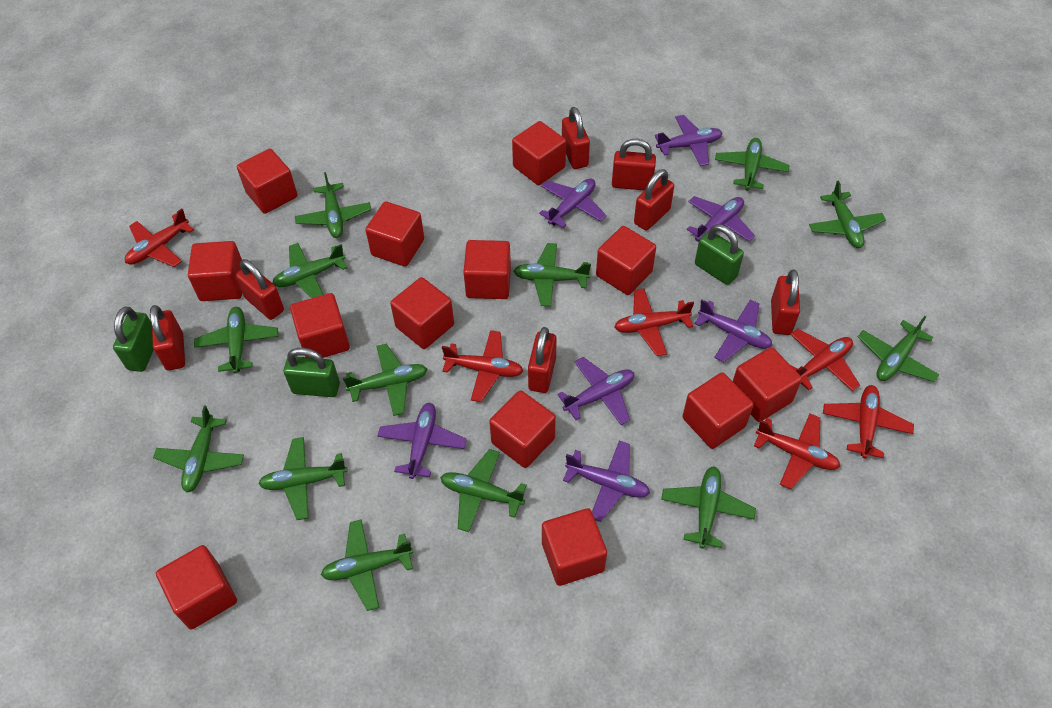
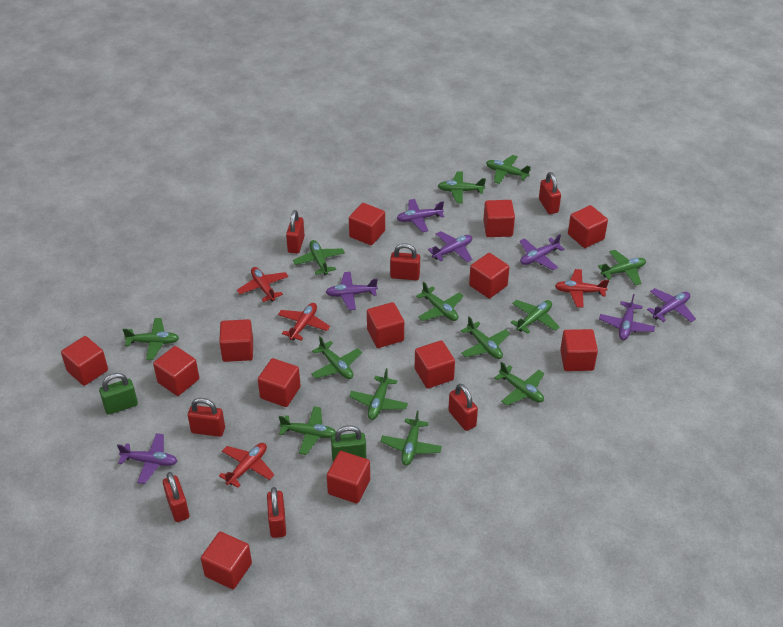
green padlock: 3 -> 2
red plane: 6 -> 4

